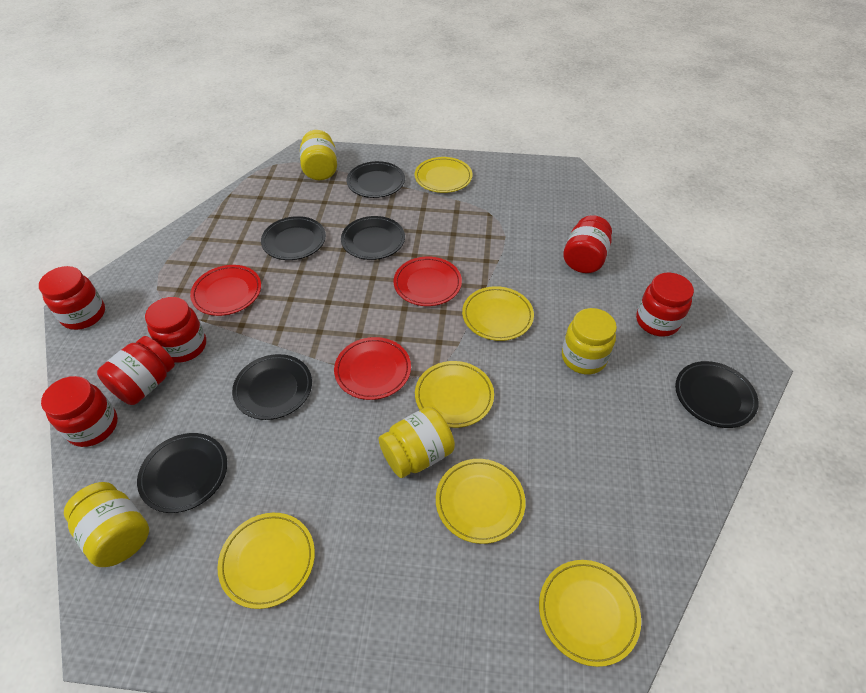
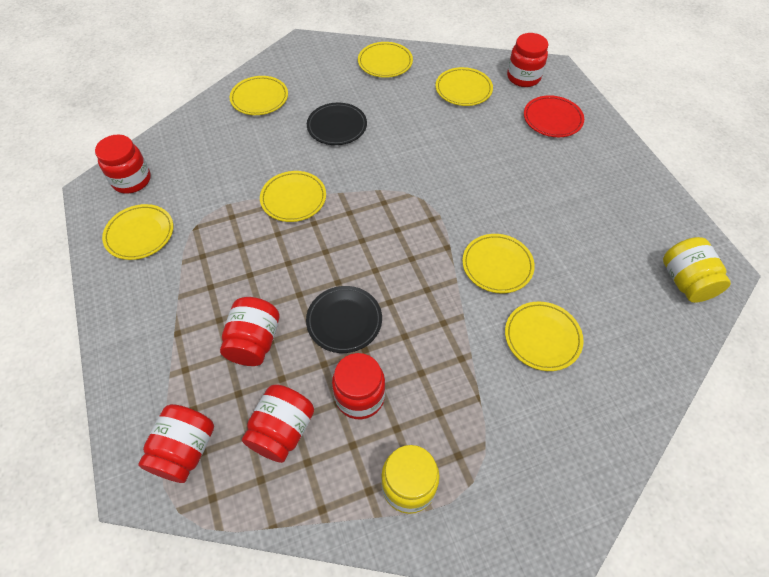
black plate: 6 -> 2
red plate: 3 -> 1
yellow jar: 4 -> 2
yellow plate: 6 -> 7

